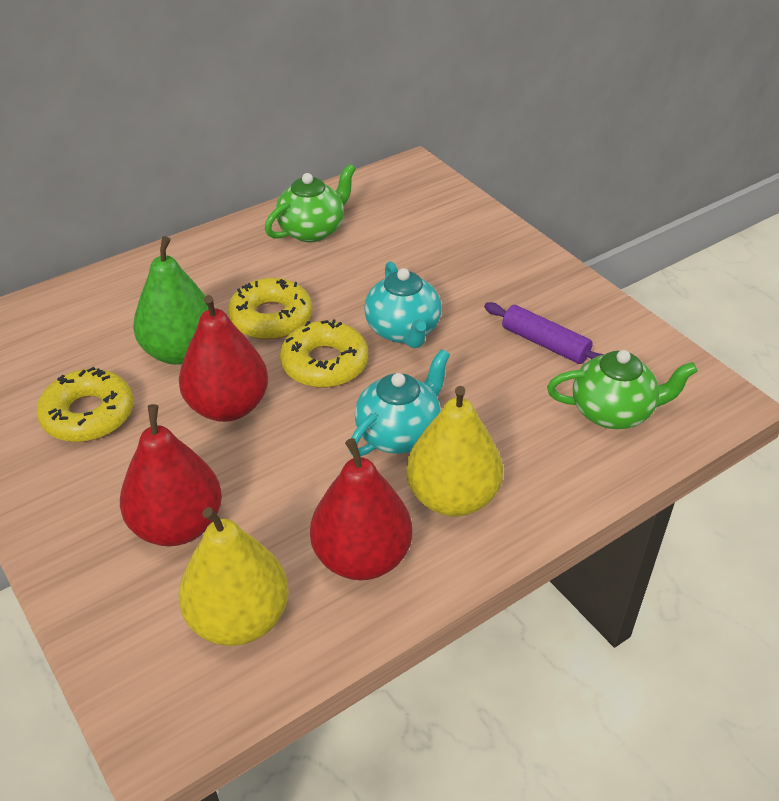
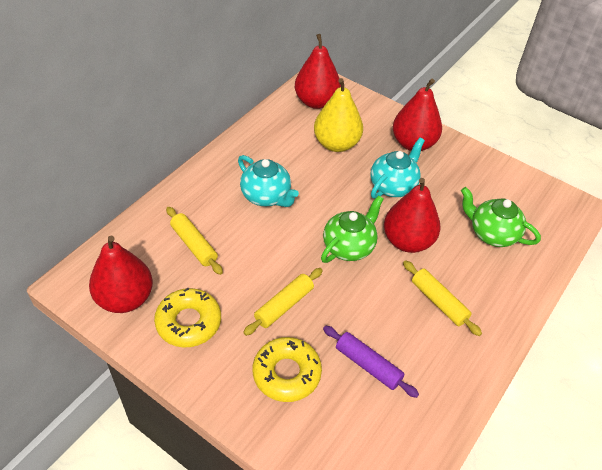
green pear: 1 -> 0
red pear: 3 -> 4
yellow donut: 3 -> 2
yellow pear: 2 -> 1
yellow rolling pin: 0 -> 3

